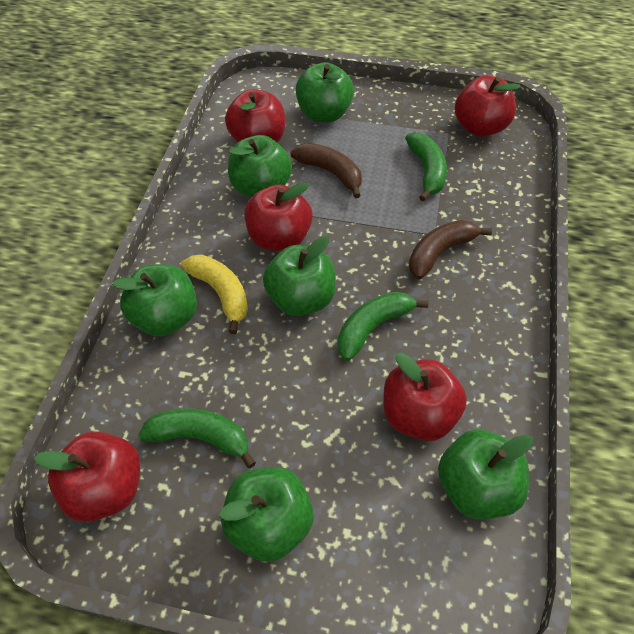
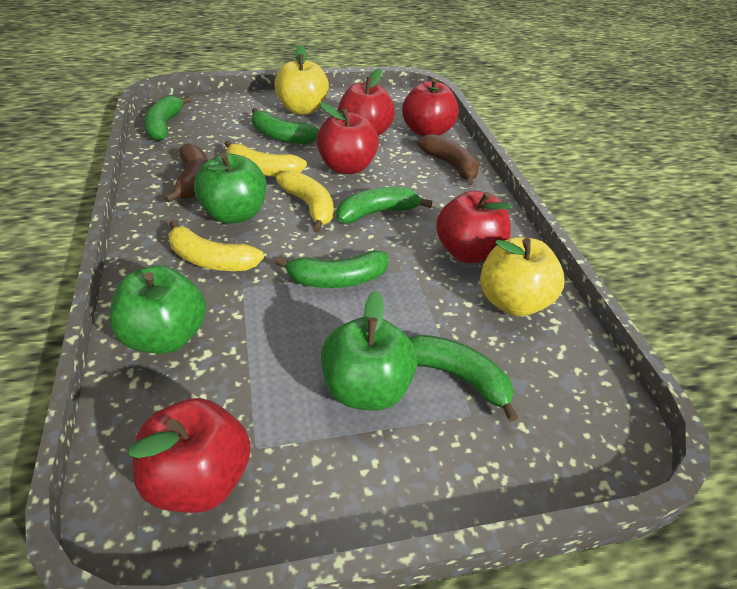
green apple: 6 -> 3
green banana: 3 -> 5
yellow apple: 0 -> 2
yellow banana: 1 -> 3

